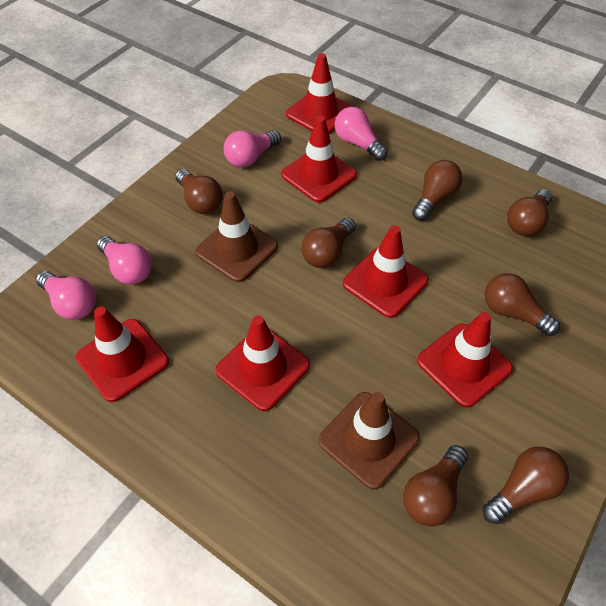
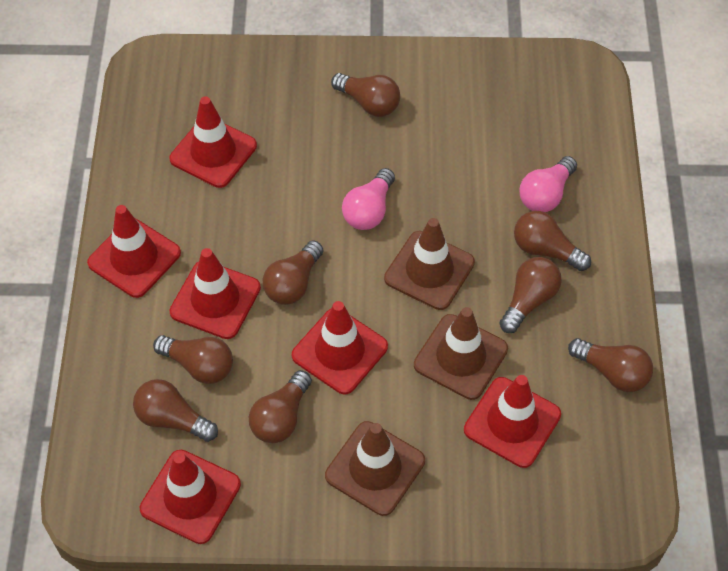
brown light bulb: 7 -> 8
brown traffic cone: 2 -> 3
pink light bulb: 4 -> 2

